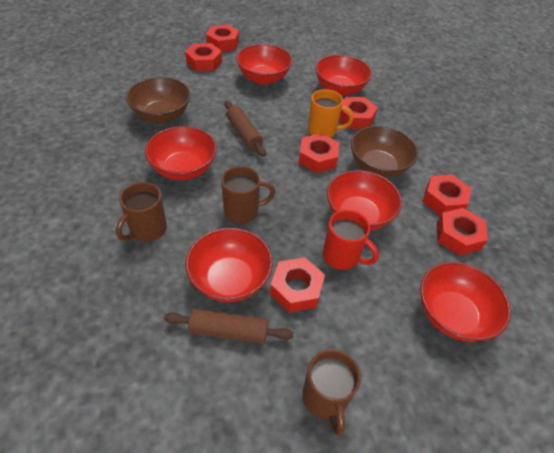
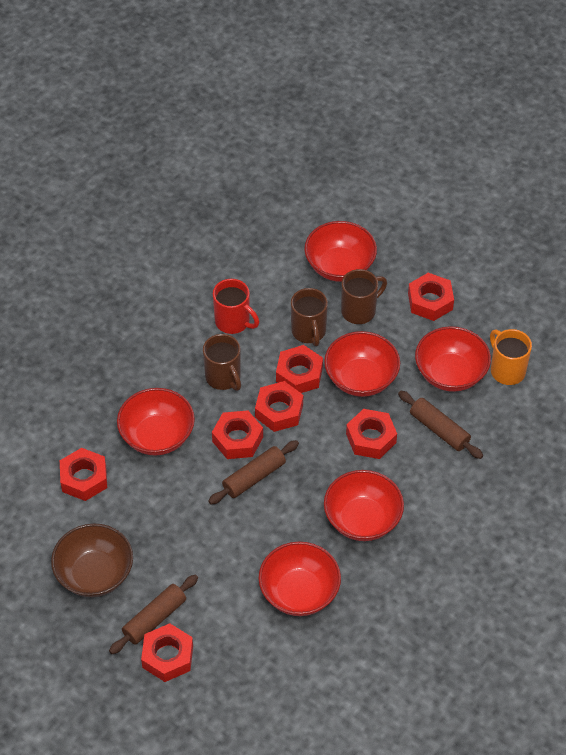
brown bowl: 2 -> 1
brown rolling pin: 2 -> 3

